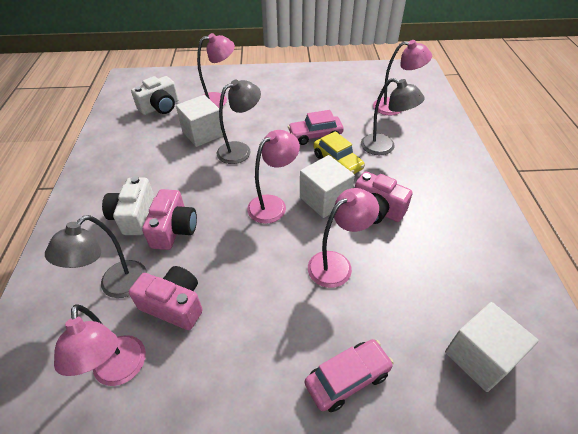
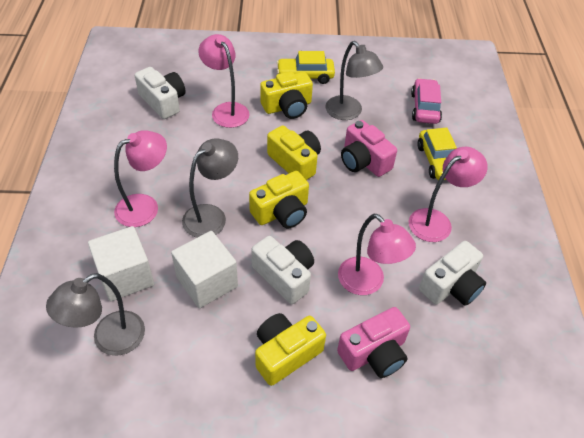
pink camera: 3 -> 2
pink car: 2 -> 1
pink lamp: 5 -> 4
white camera: 2 -> 3
white cube: 3 -> 2
yellow camera: 0 -> 4
yellow car: 1 -> 2

